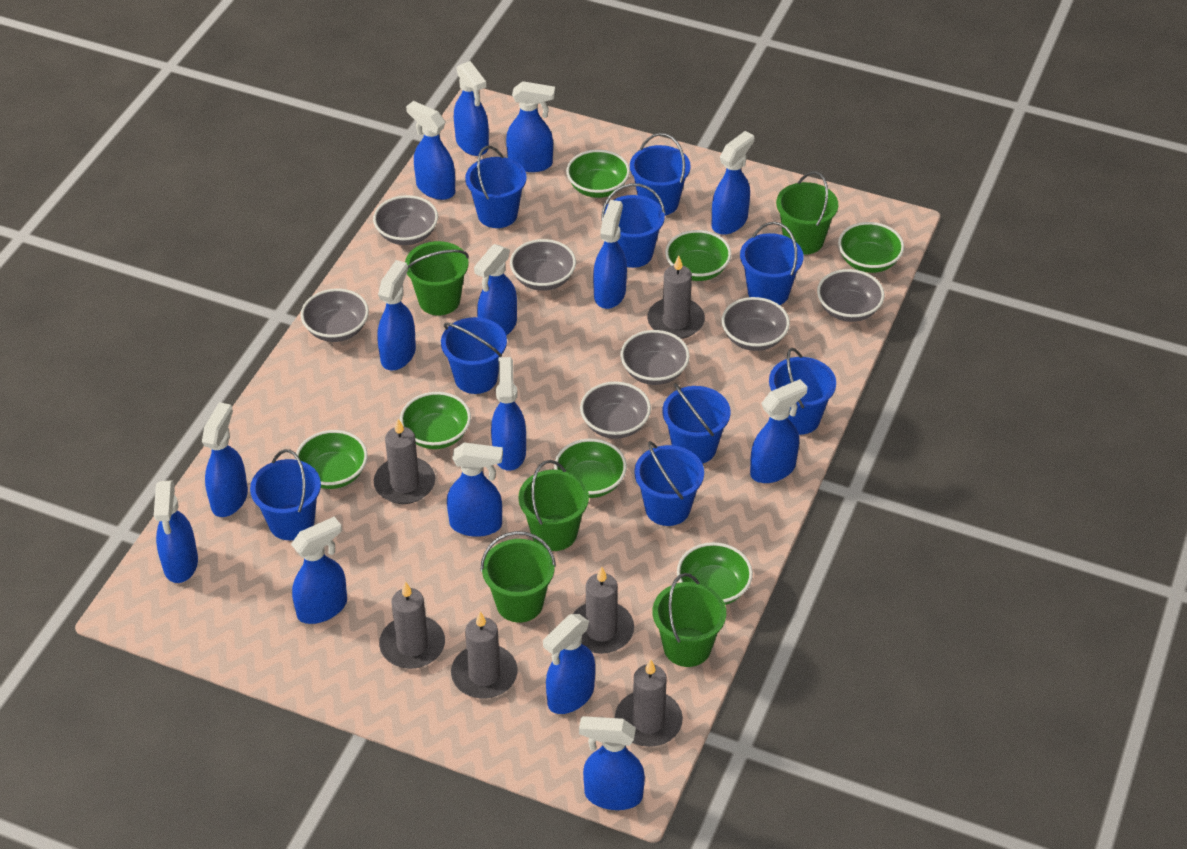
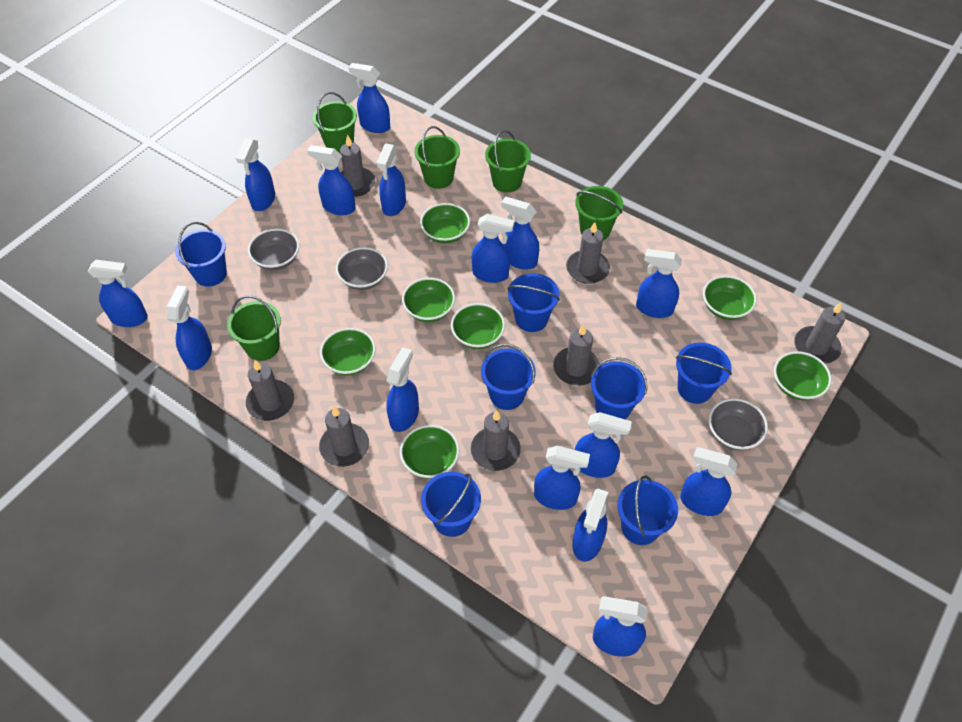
blue bucket: 9 -> 7
grey bowl: 7 -> 3
grey candle: 6 -> 7

